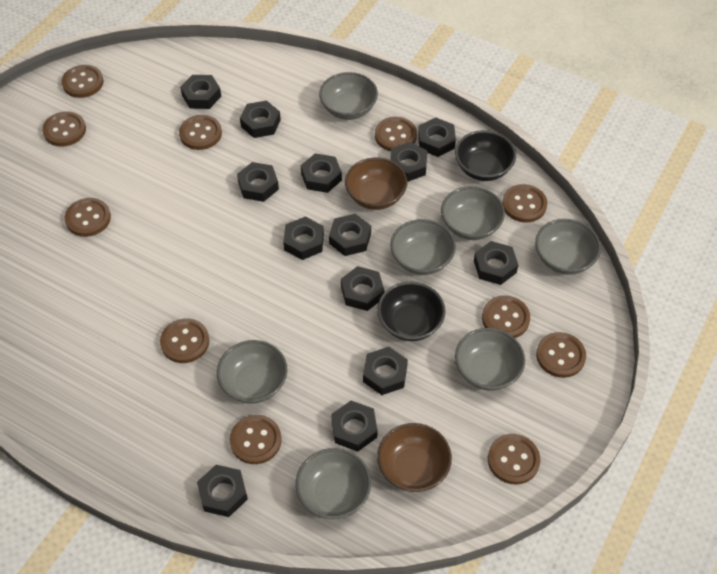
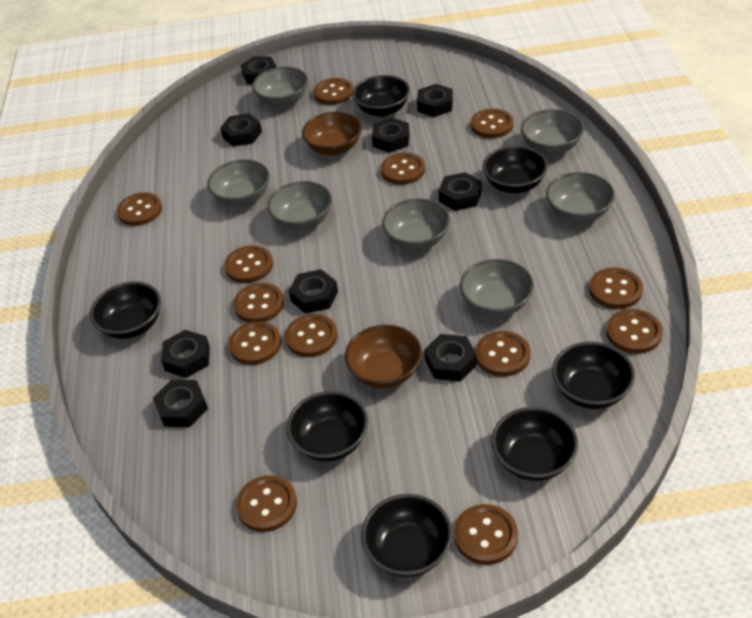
black bowl: 2 -> 7
black nut: 13 -> 9
brown button: 11 -> 13

